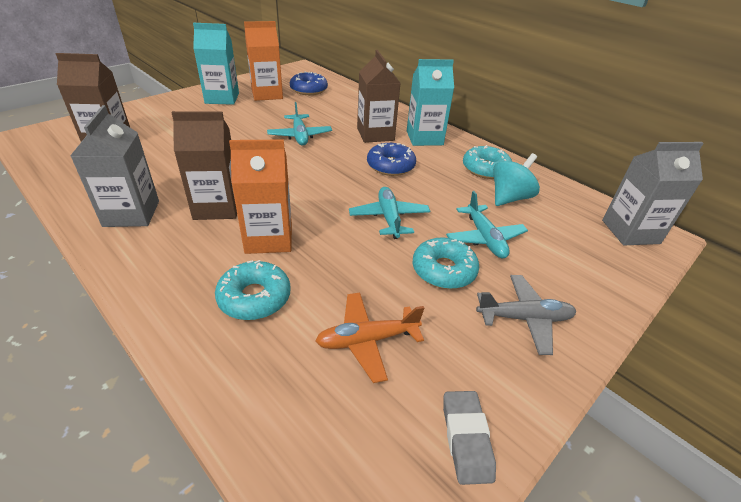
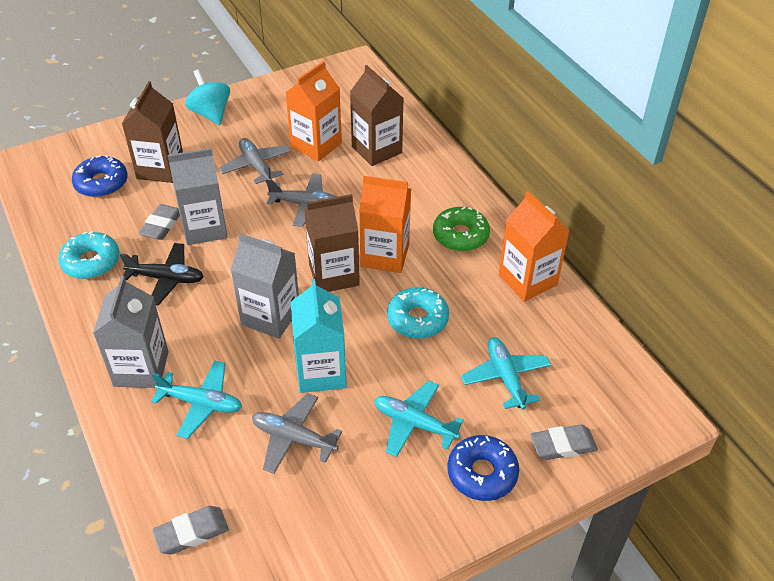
black plane: 0 -> 1
green donut: 0 -> 1
grey carton: 2 -> 3
grey eraser: 1 -> 3
grey plane: 1 -> 3
orange carton: 2 -> 3
orange plane: 1 -> 0
turquoise carton: 2 -> 1
turquoise donut: 3 -> 2

